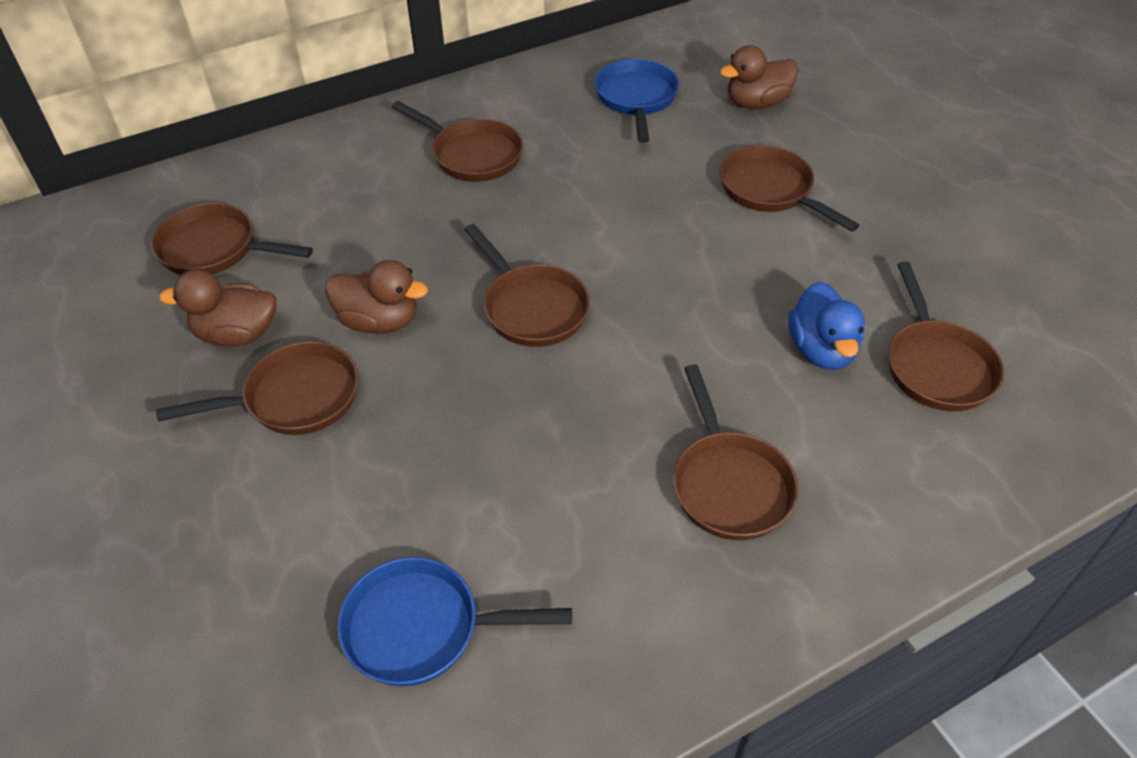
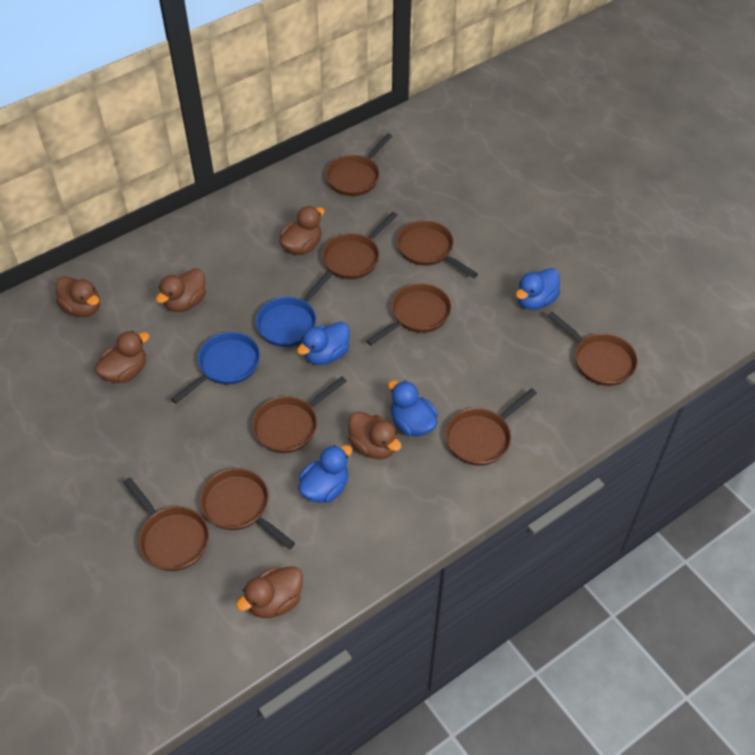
blue duck: 1 -> 4
brown duck: 3 -> 6
brown pan: 7 -> 9

